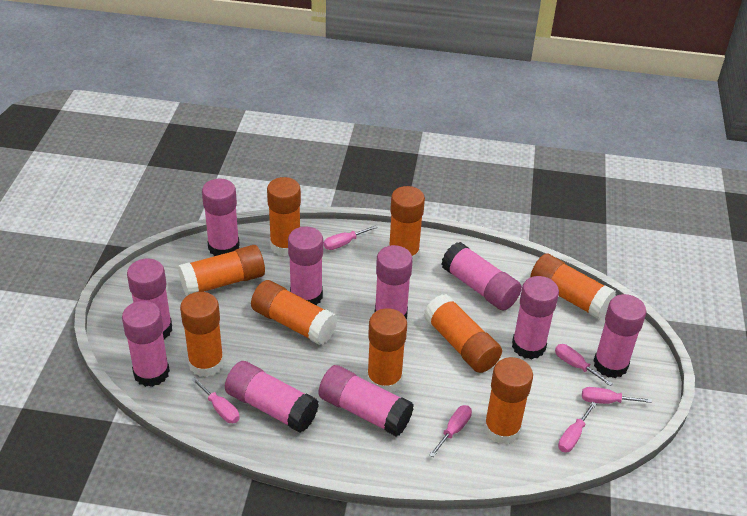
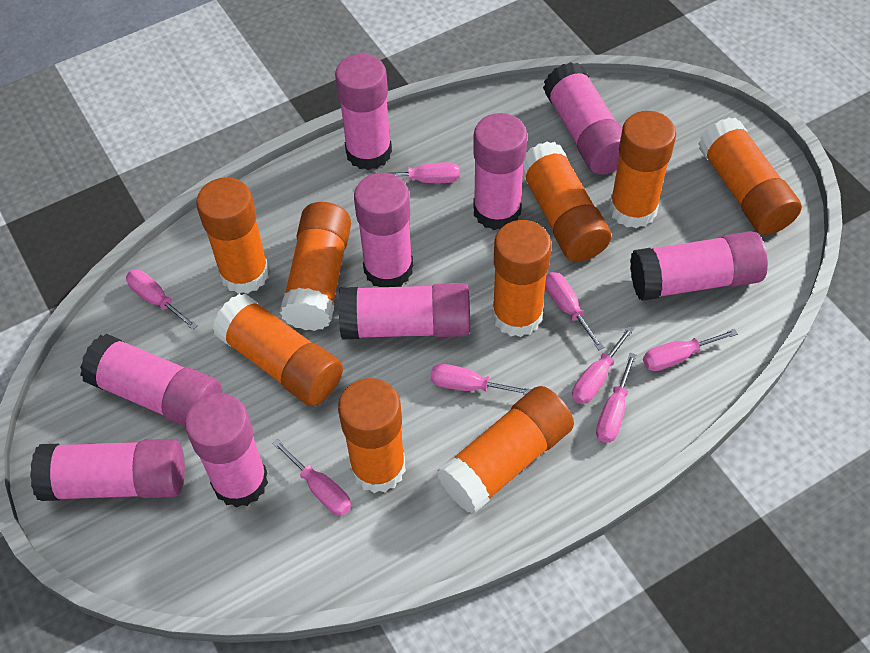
pink glue stick: 10 -> 9
pink screwdriver: 6 -> 8

